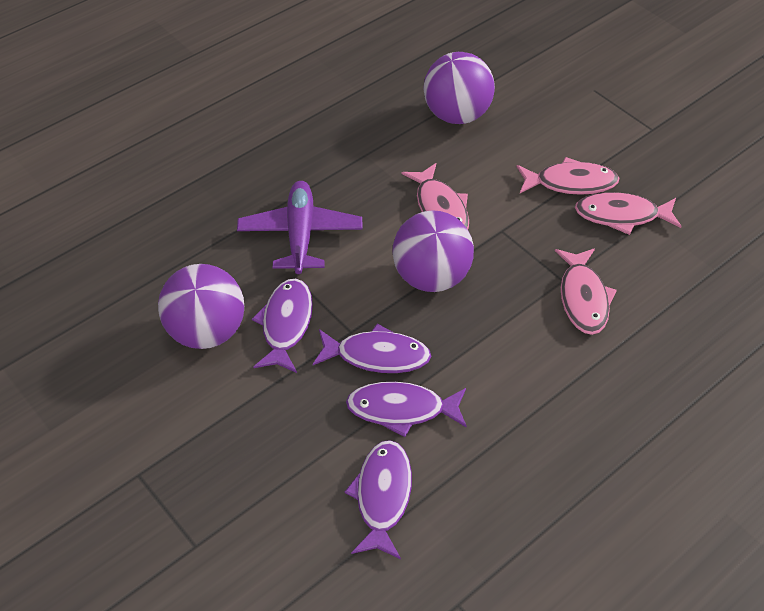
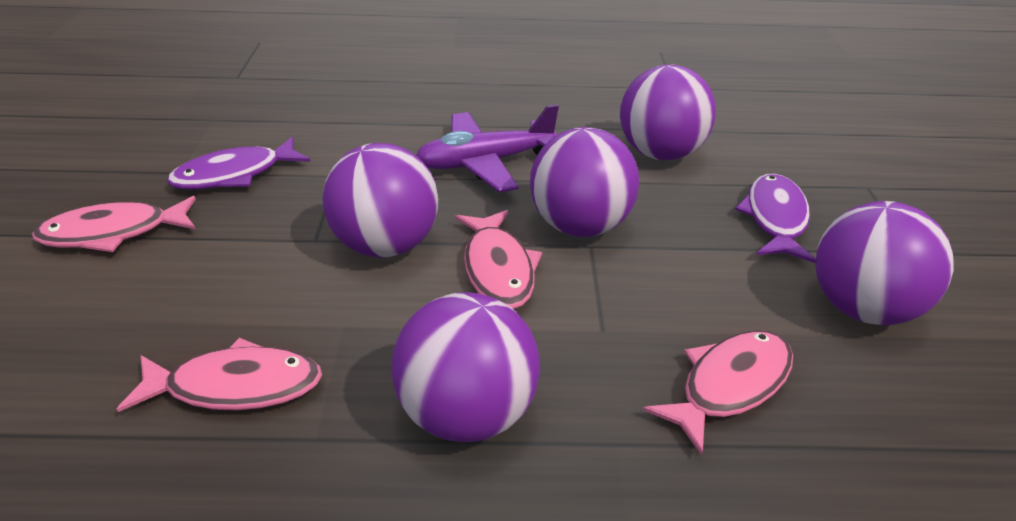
purple ball: 3 -> 5
purple fish: 4 -> 2

